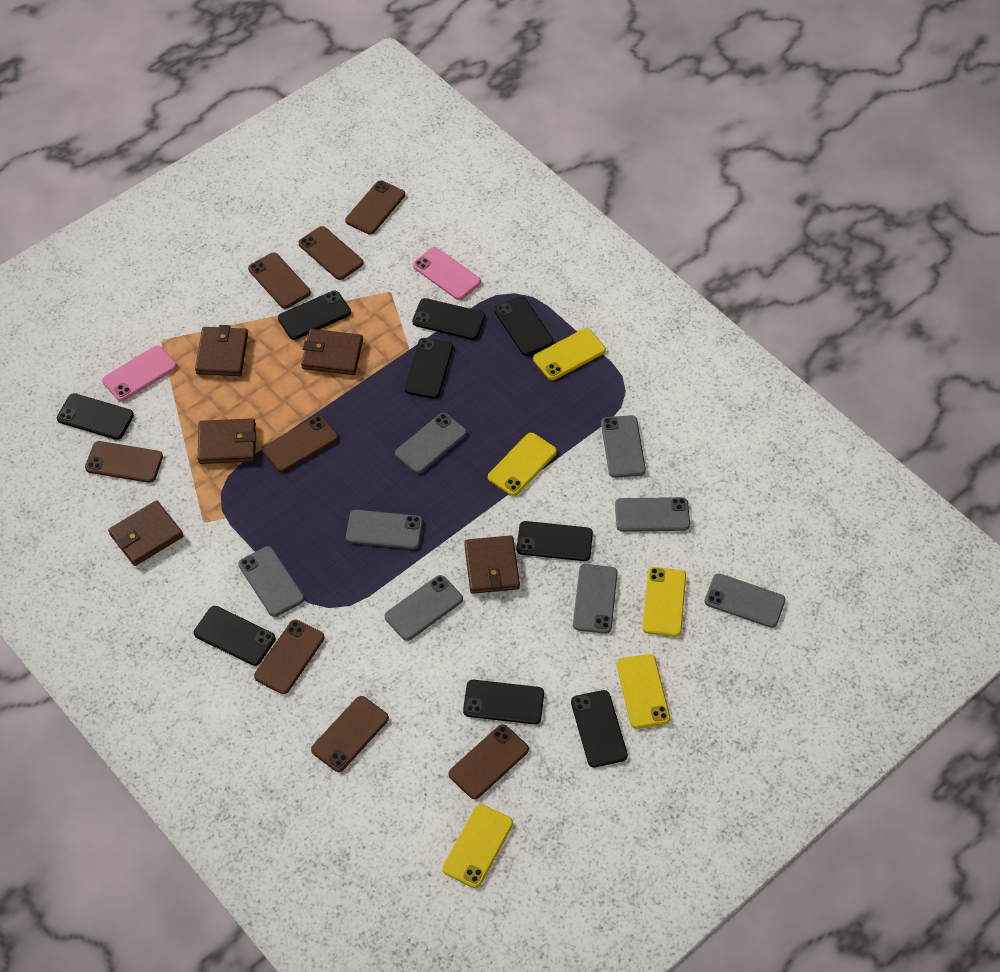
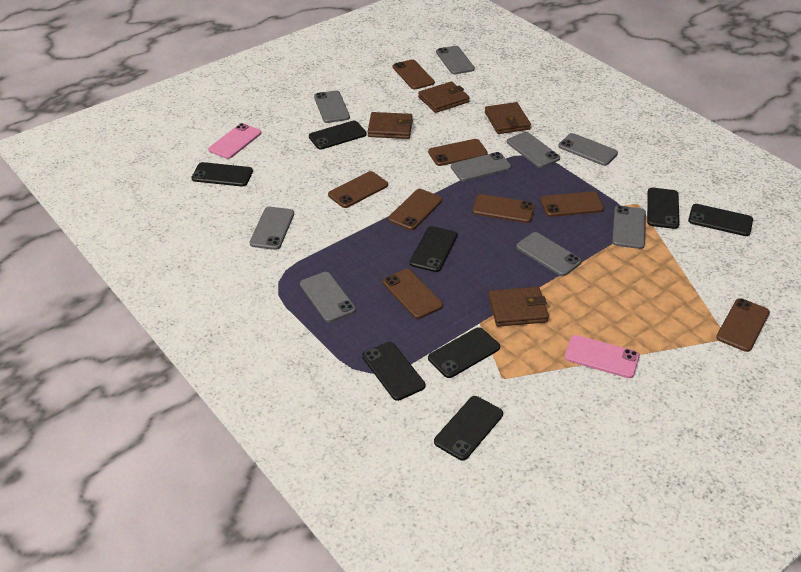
black phone: 9 -> 8
brown wallet: 5 -> 4
grey phone: 8 -> 9
yellow phone: 5 -> 0

